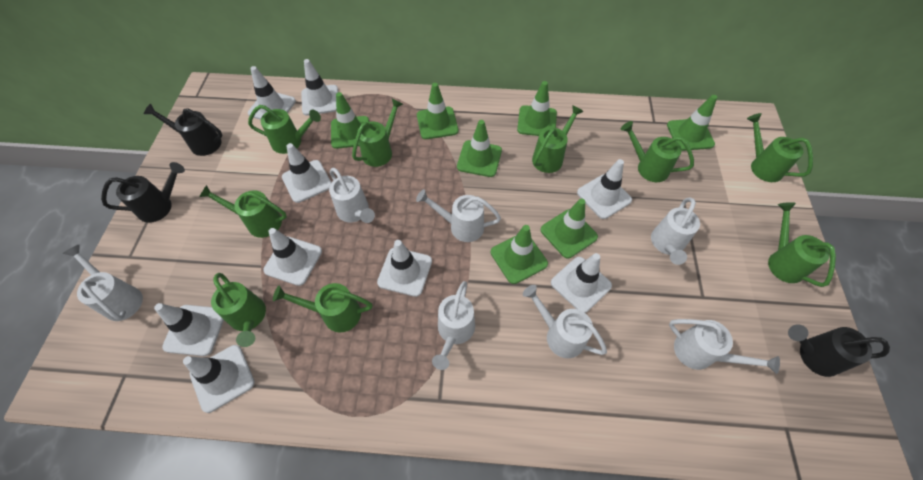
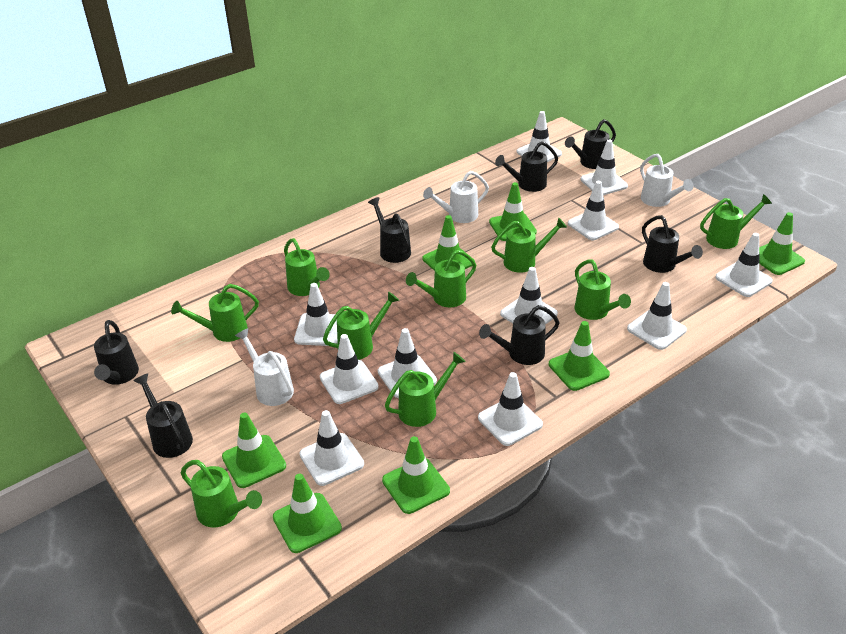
black watering can: 3 -> 7
white traffic cone: 9 -> 11
white watering can: 7 -> 3

